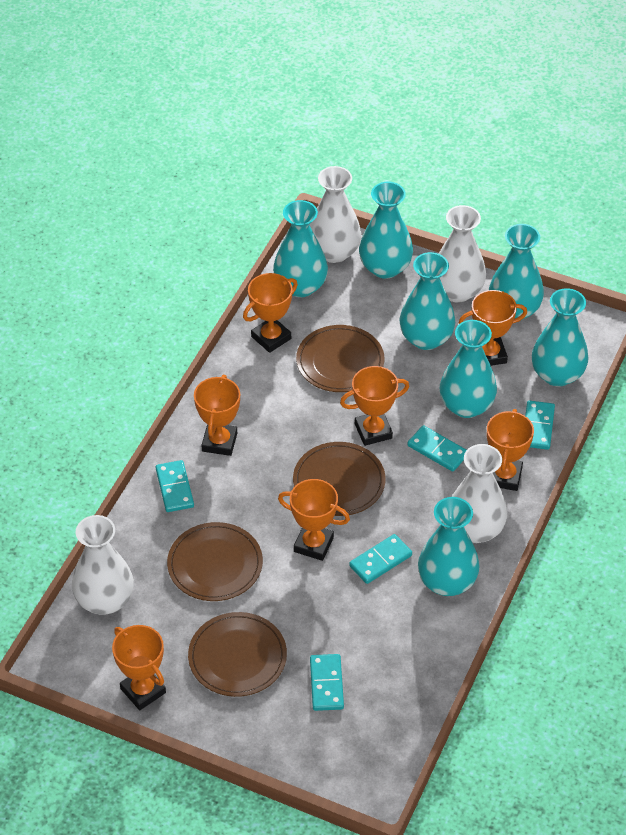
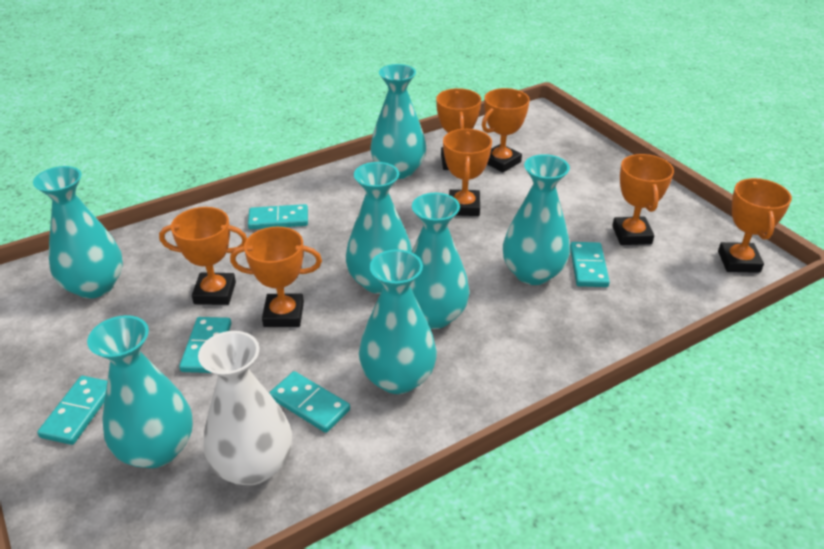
brown plate: 4 -> 0
white vase: 4 -> 1

